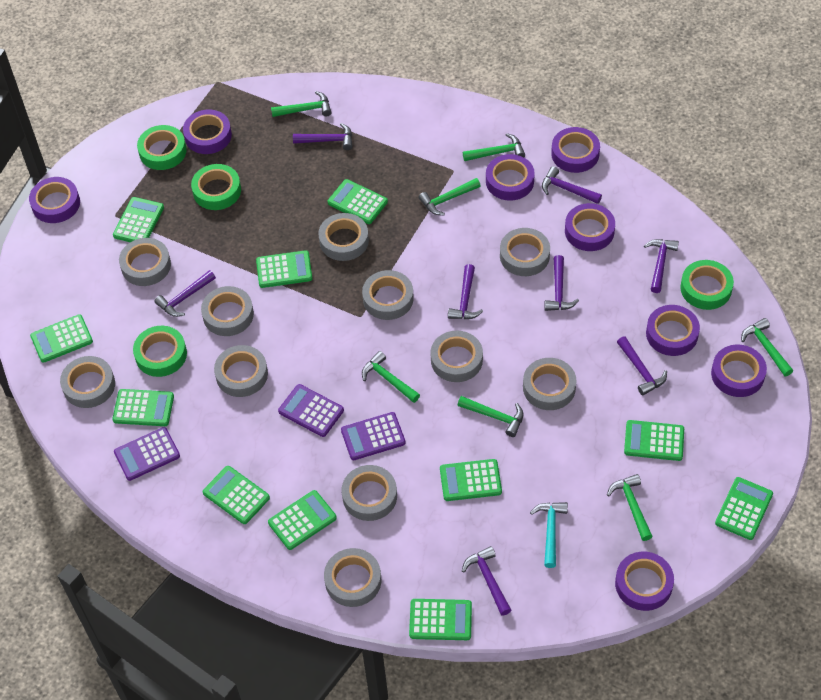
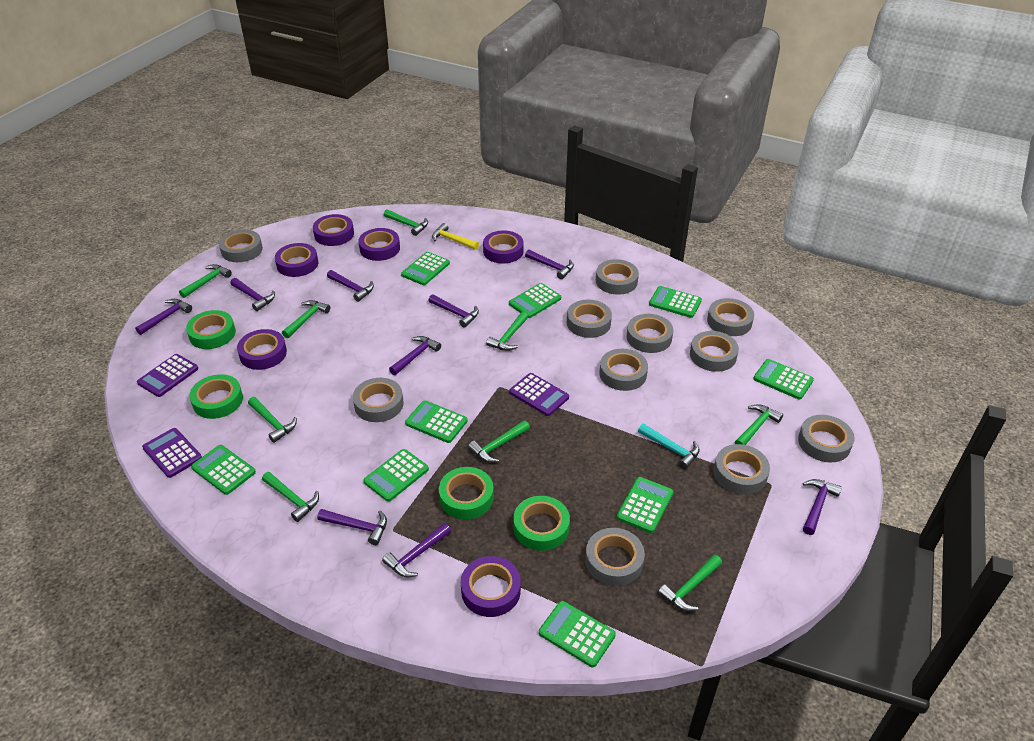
green calculator: 11 -> 9
green hammer: 7 -> 9
purple hammer: 8 -> 9
purple tape: 8 -> 6
yellow hammer: 0 -> 1

